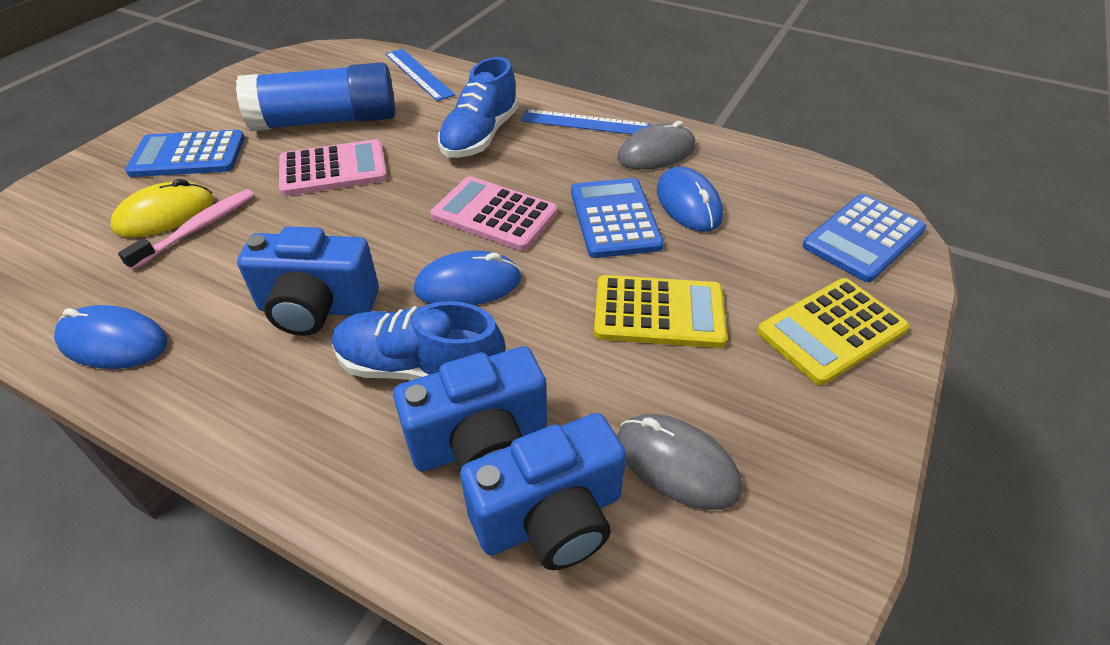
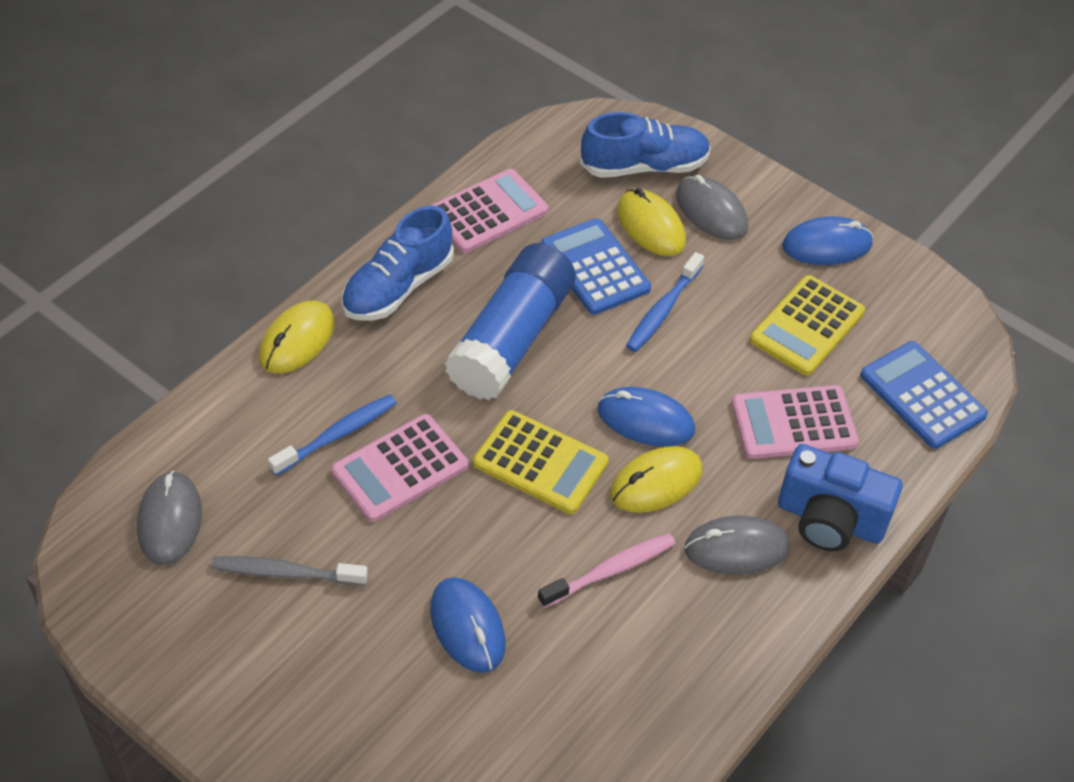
blue calculator: 3 -> 2
blue camera: 3 -> 1
blue ruler: 2 -> 0
blue toothbrush: 0 -> 2
grey mouse: 2 -> 3
grey toothbrush: 0 -> 1
pink calculator: 2 -> 3
yellow mouse: 1 -> 3

